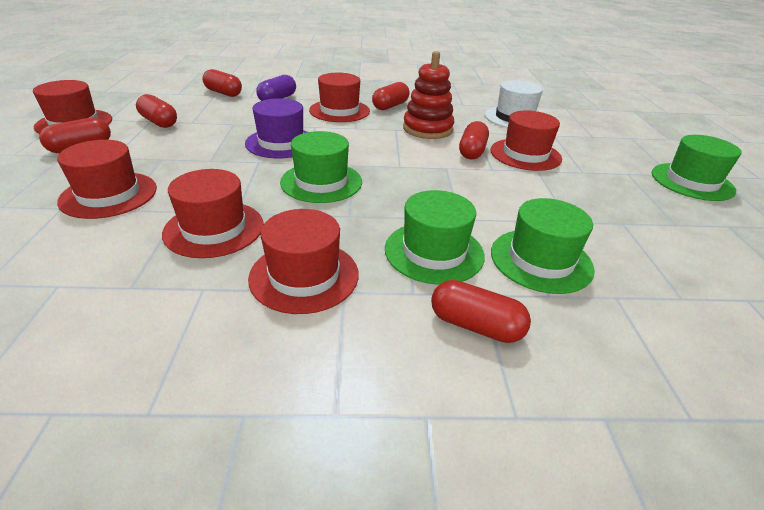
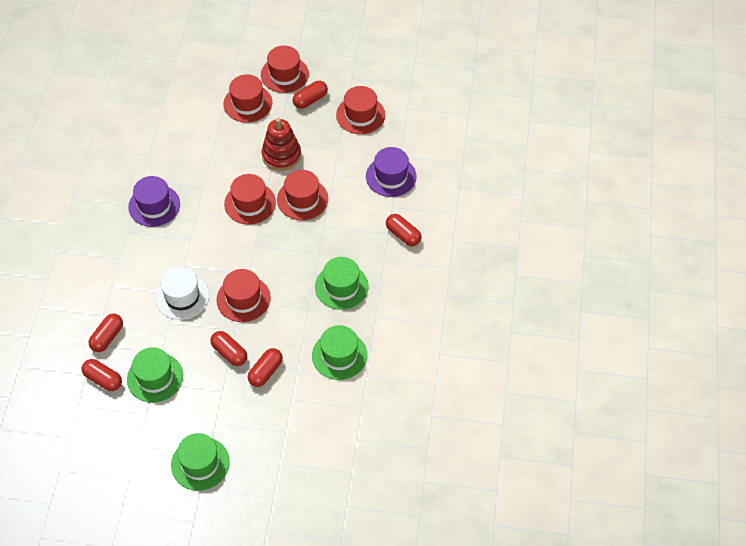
purple capsule: 1 -> 0
purple hat: 1 -> 2

